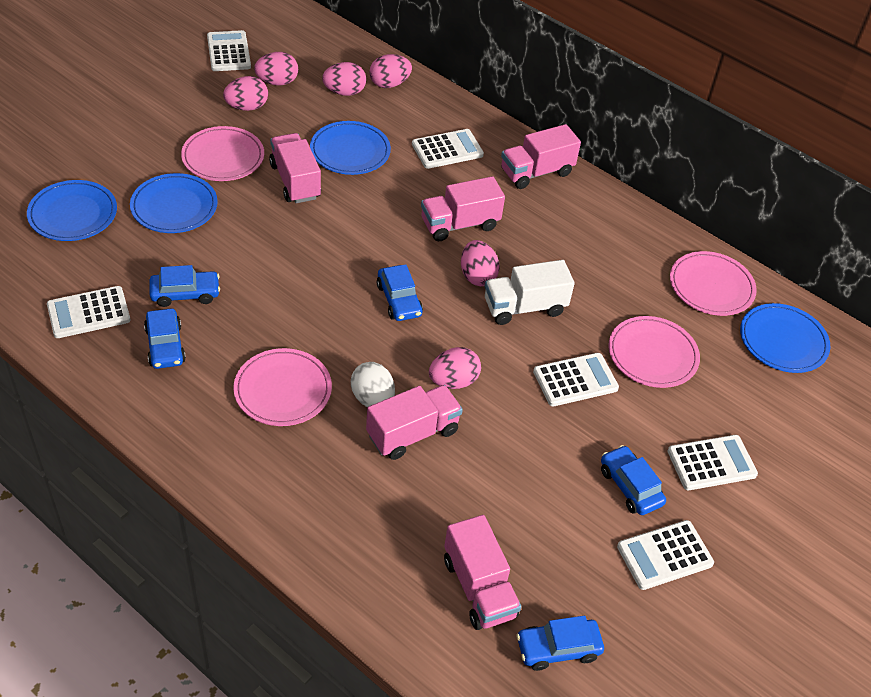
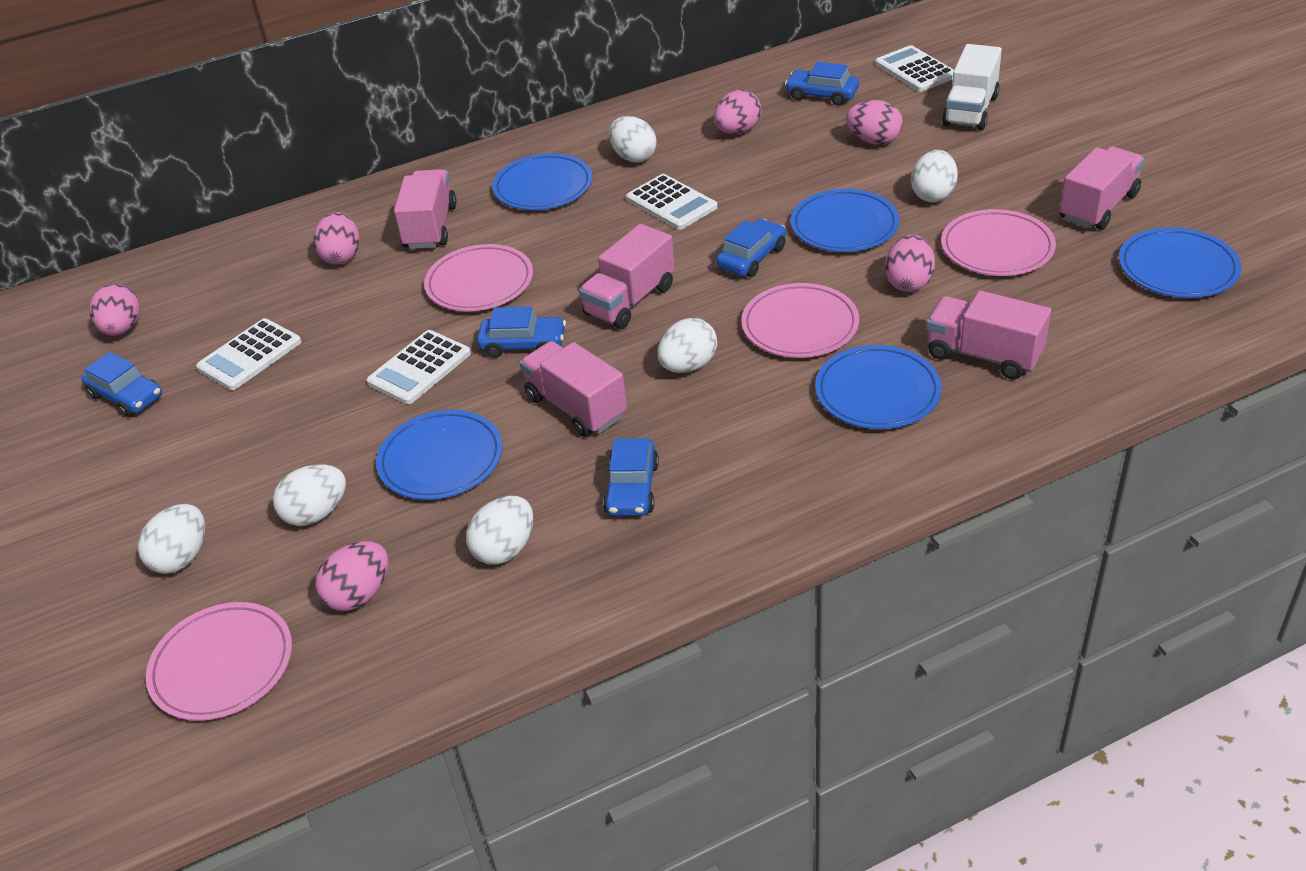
blue plate: 4 -> 5
white calculator: 6 -> 4
white egg: 1 -> 6

